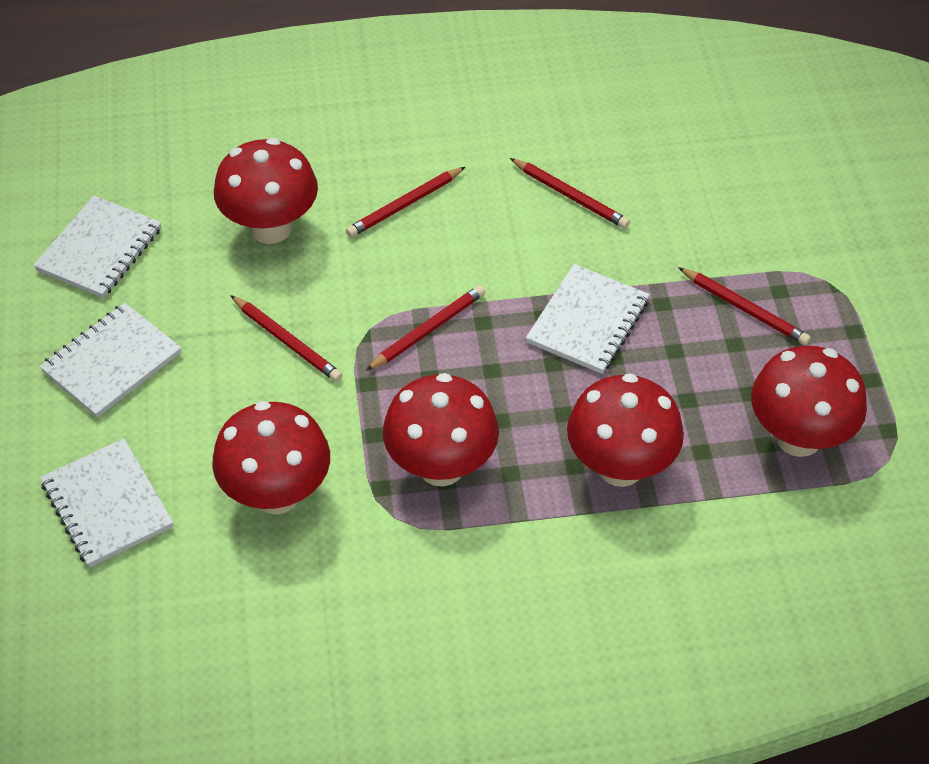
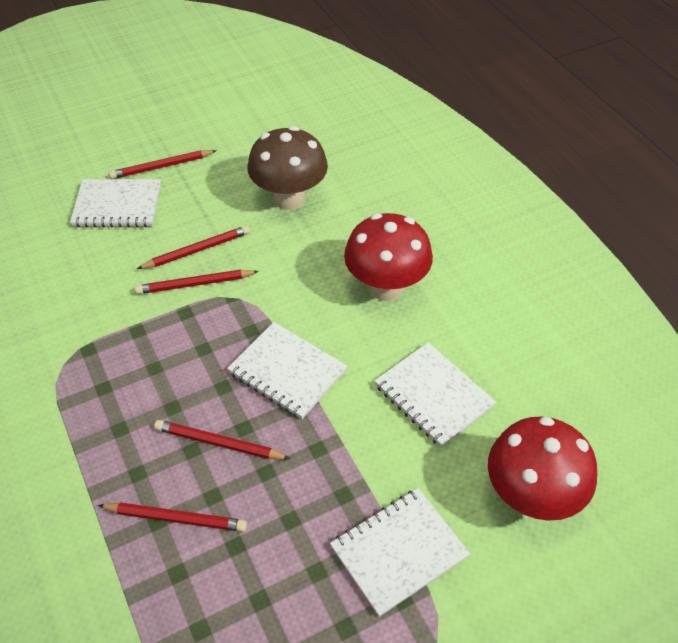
brown mushroom: 0 -> 1
red mushroom: 5 -> 2

